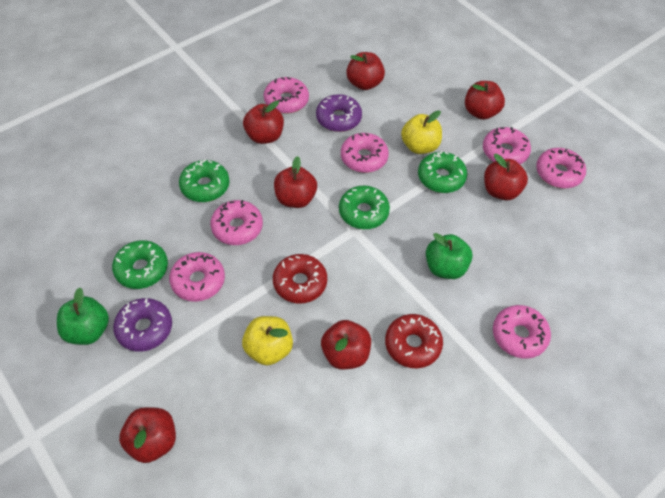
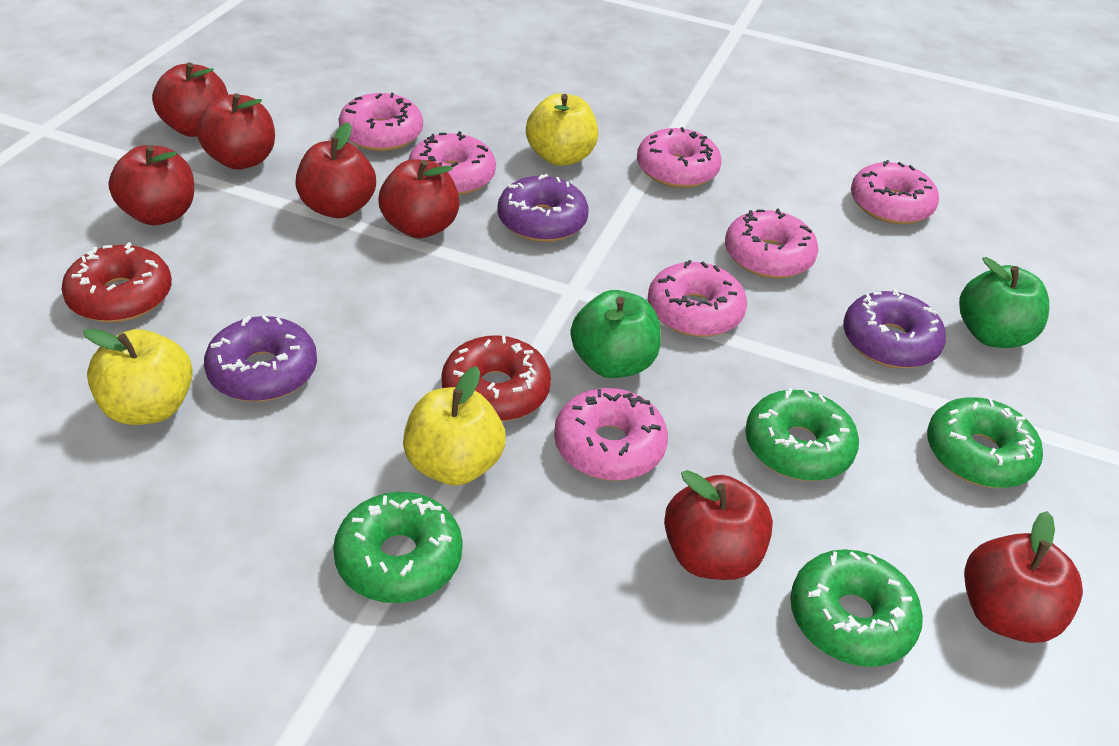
purple donut: 2 -> 3
yellow apple: 2 -> 3

